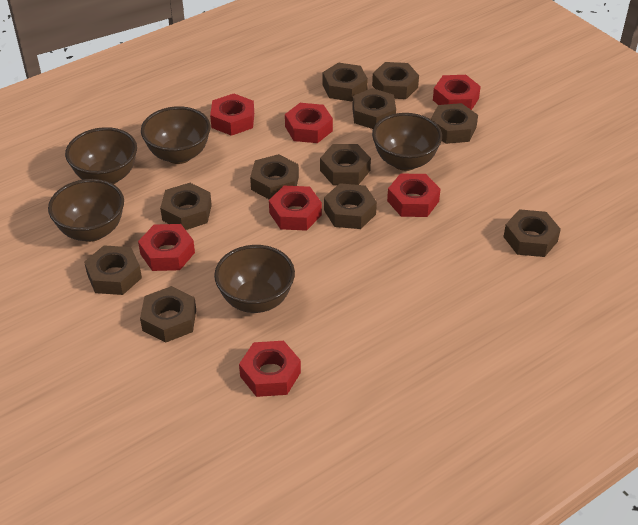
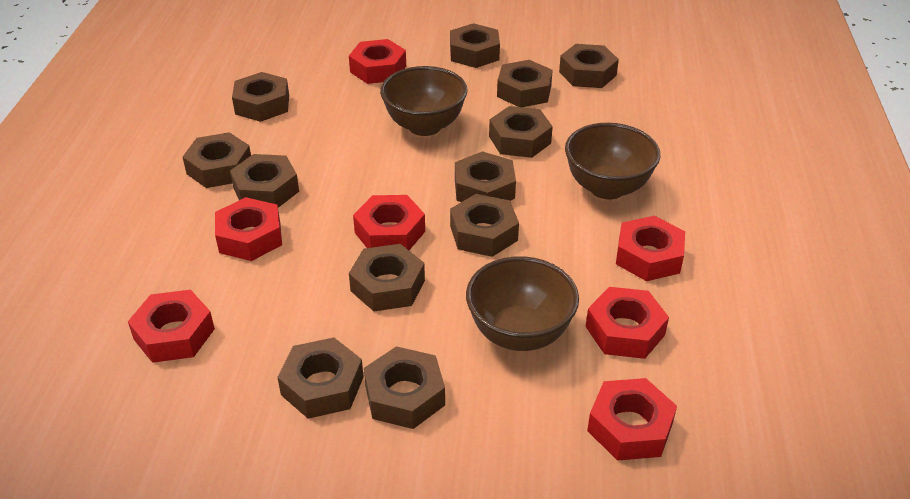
brown bowl: 5 -> 3
brown nut: 11 -> 12

